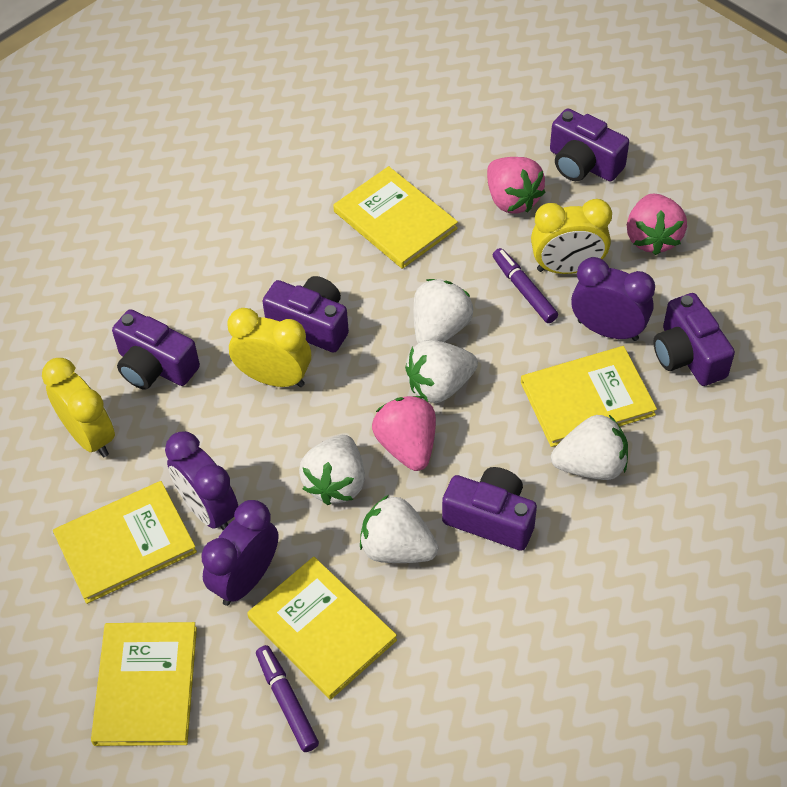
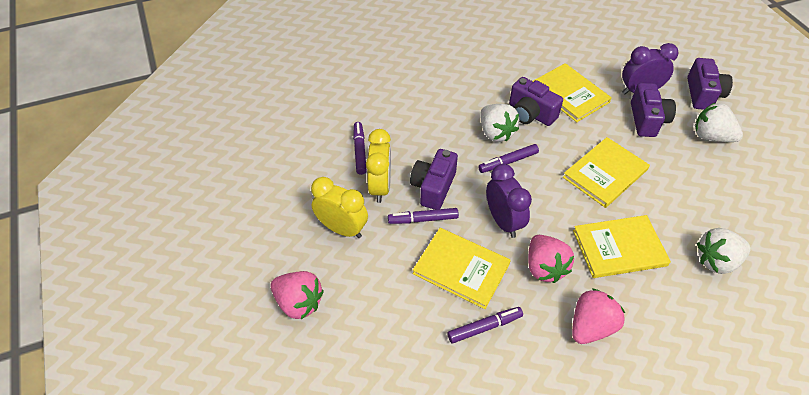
purple camera: 5 -> 4
purple clock: 3 -> 2
purple marker: 2 -> 4
white strawberry: 5 -> 3
yellow book: 5 -> 4
yellow clock: 3 -> 2

